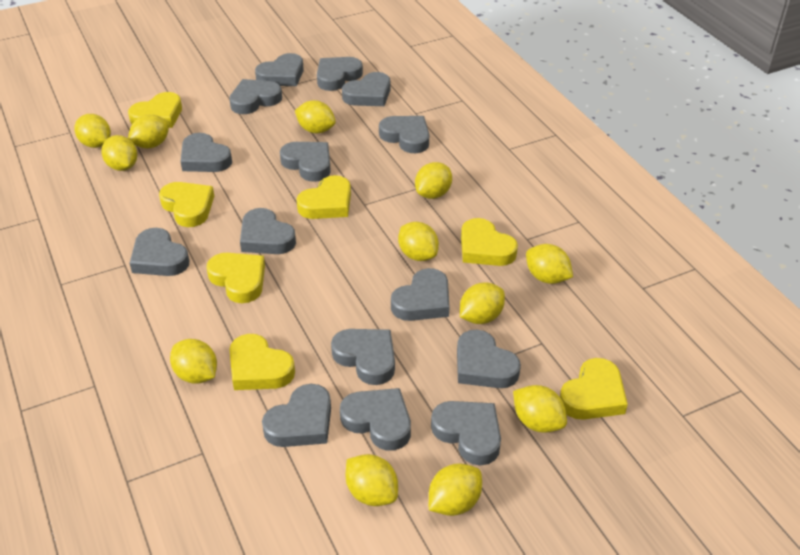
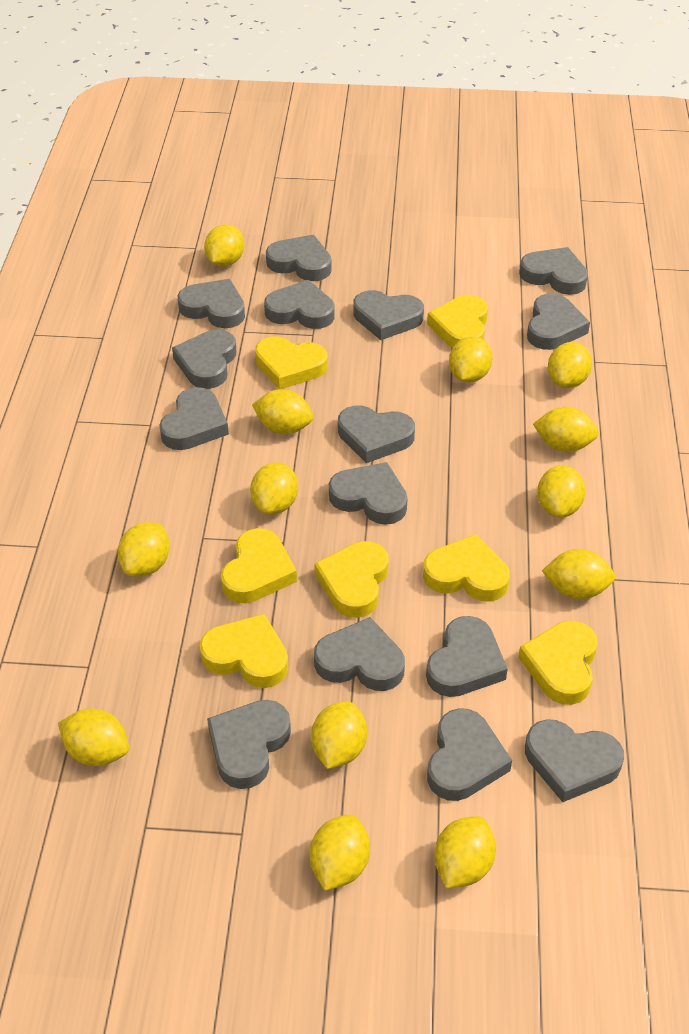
yellow lemon: 12 -> 13

